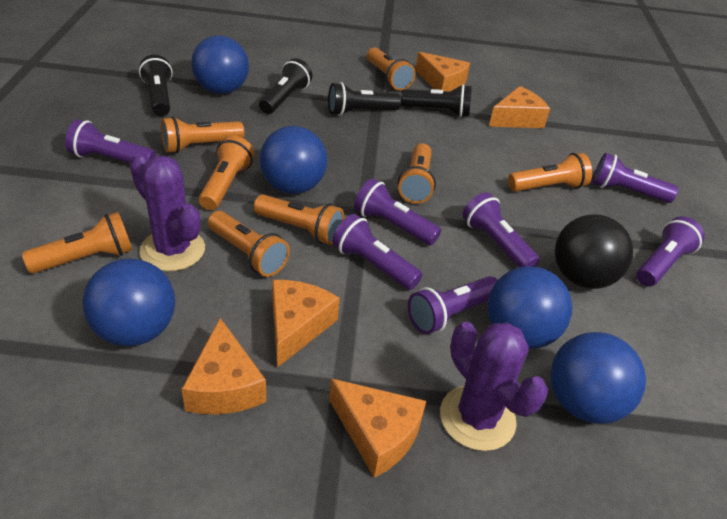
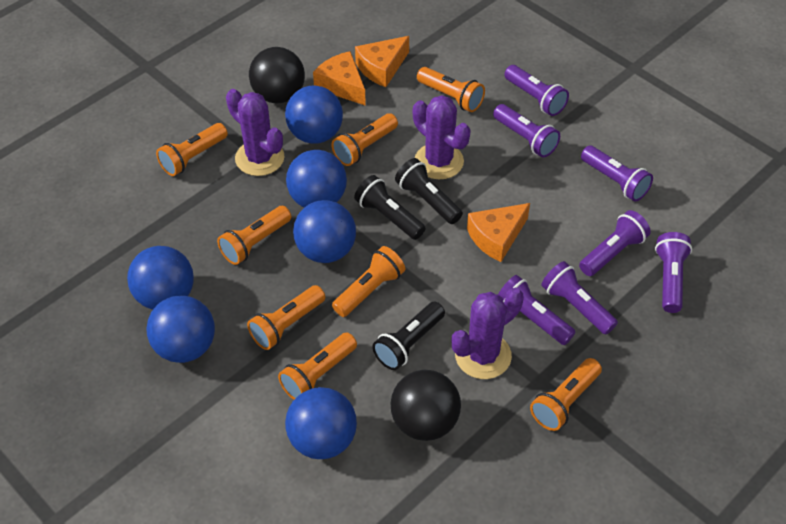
black ball: 1 -> 2
black flashlight: 4 -> 3
blue ball: 5 -> 6
orange cheese: 5 -> 3
purple cactus: 2 -> 3

